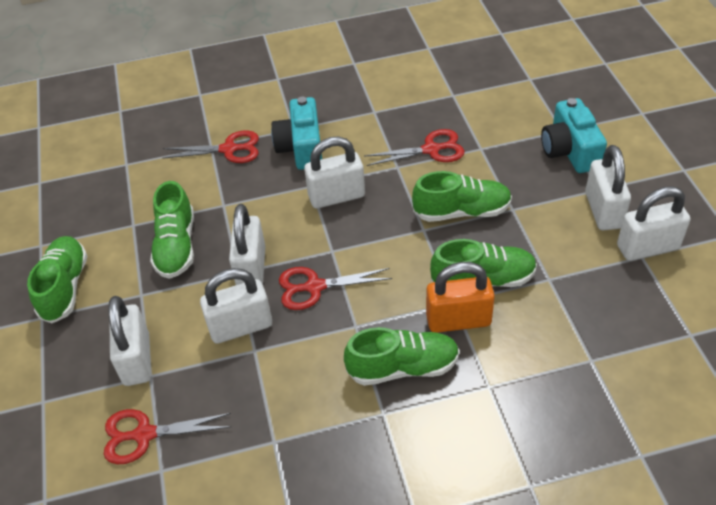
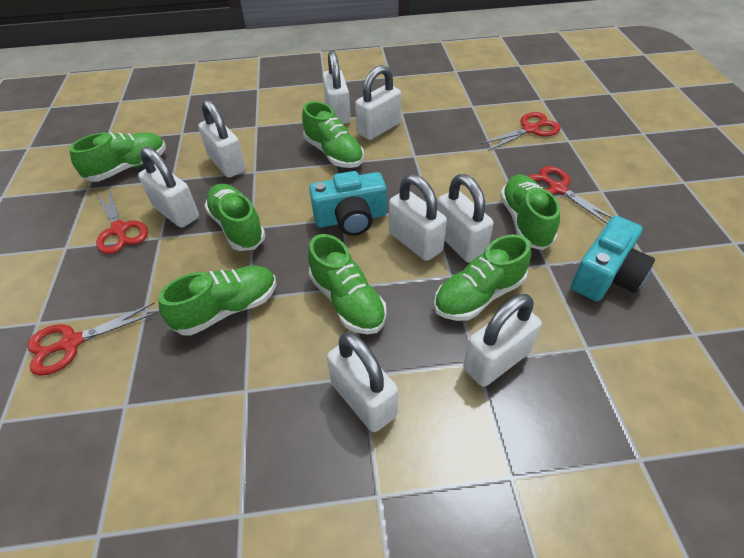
green shoe: 5 -> 7
orange padlock: 1 -> 0
white padlock: 6 -> 8

